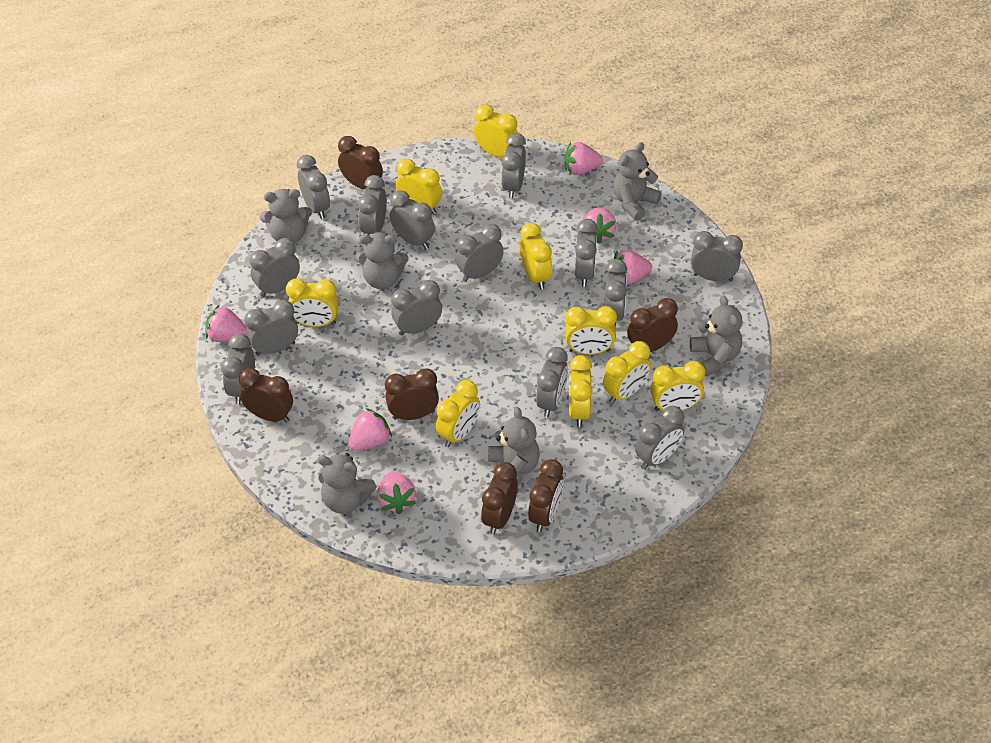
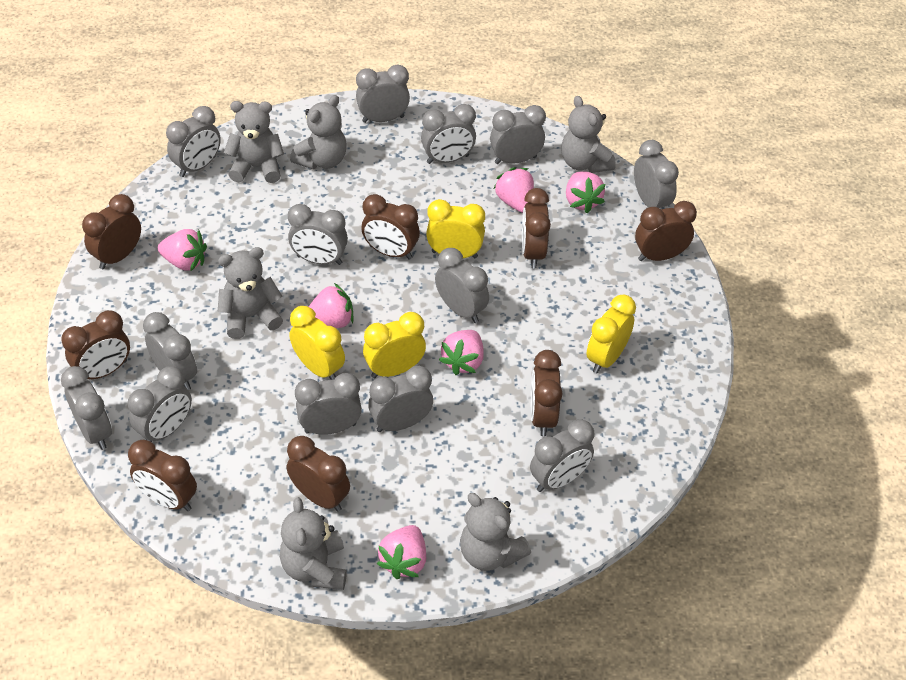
brown clock: 6 -> 8
grey clock: 14 -> 13
yellow clock: 9 -> 4

